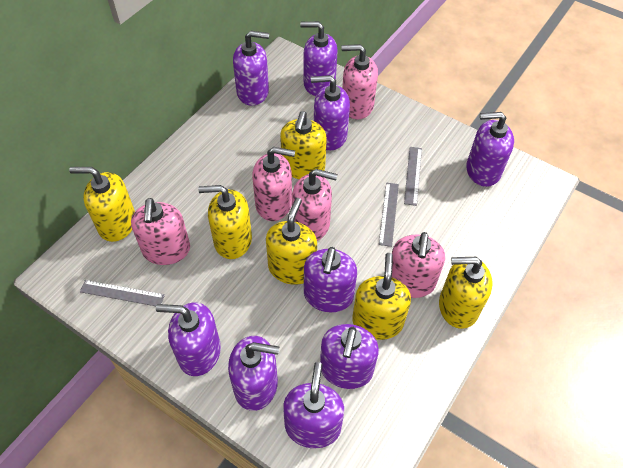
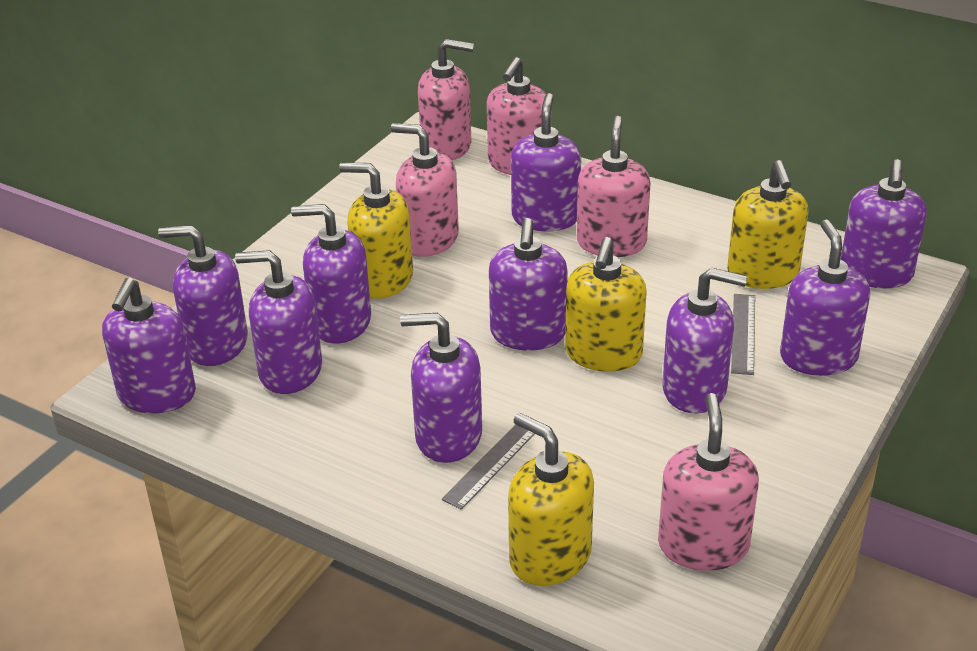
grey ruler: 3 -> 2
purple soap dispenser: 9 -> 10
yellow soap dispenser: 6 -> 4

